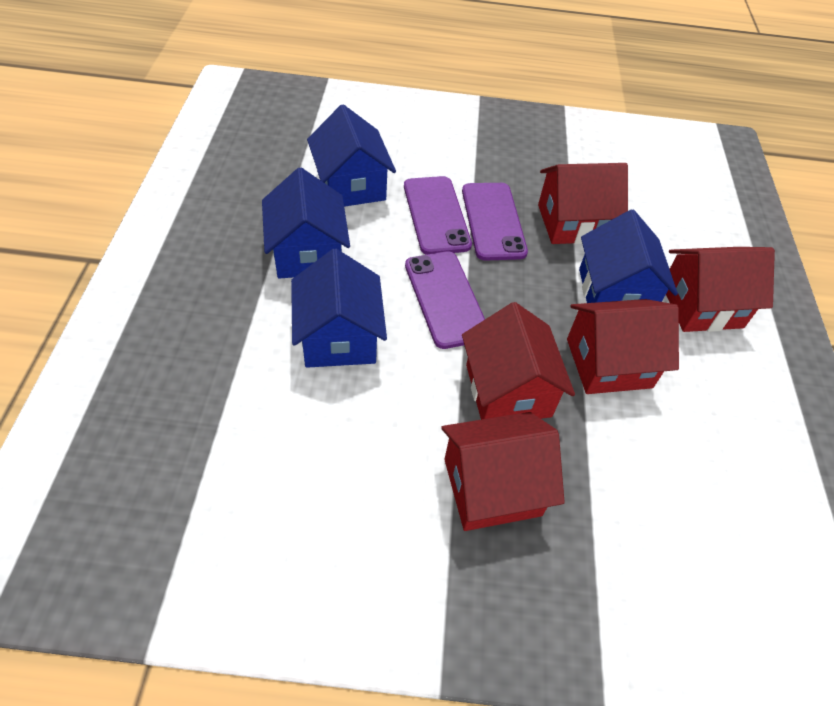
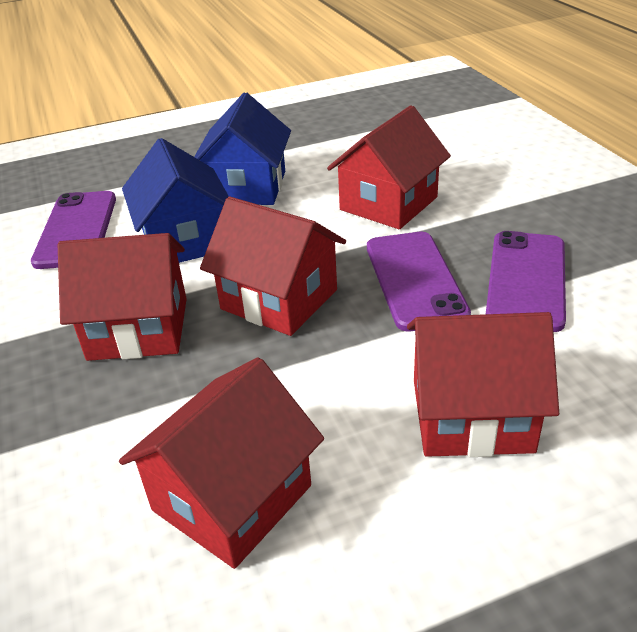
blue house: 4 -> 2

